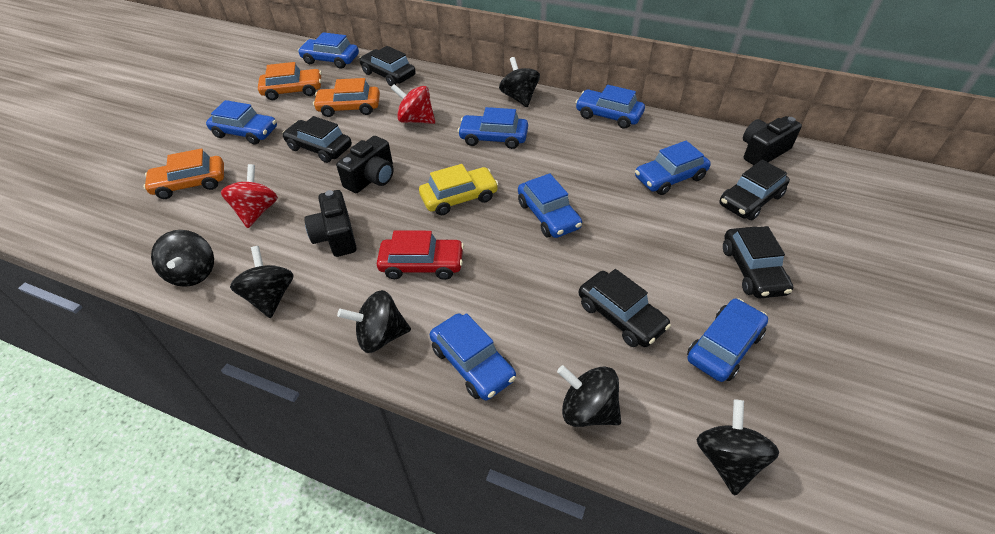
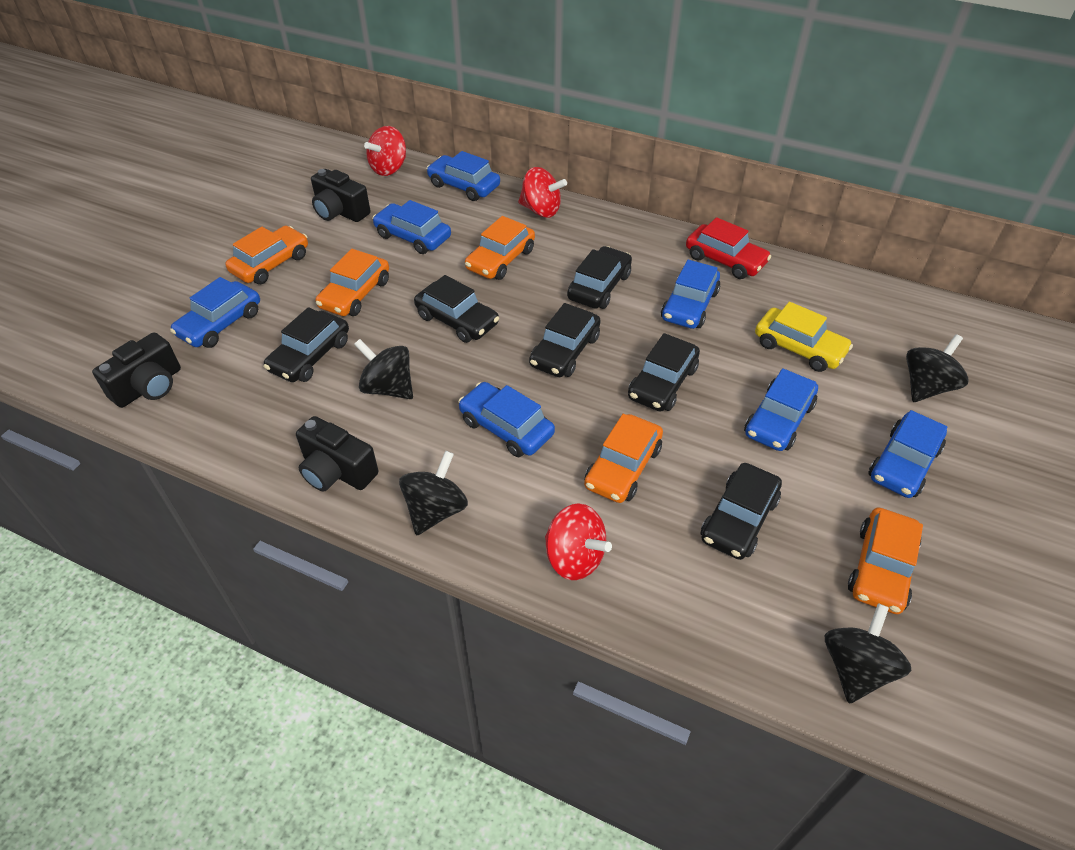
black car: 5 -> 6
black spinning top: 6 -> 4
blue car: 8 -> 7
orange car: 3 -> 5
red spinning top: 2 -> 3

